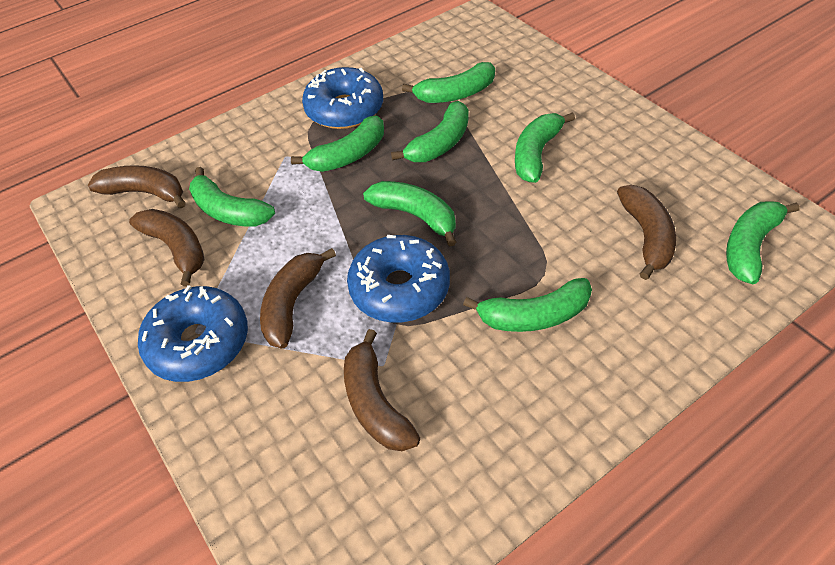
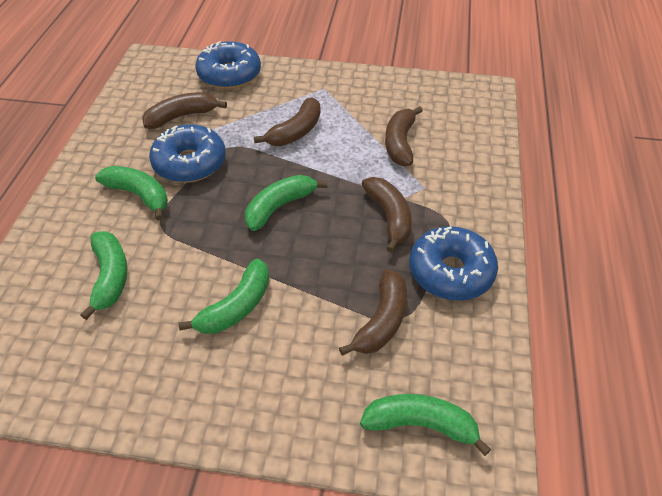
green banana: 8 -> 5

